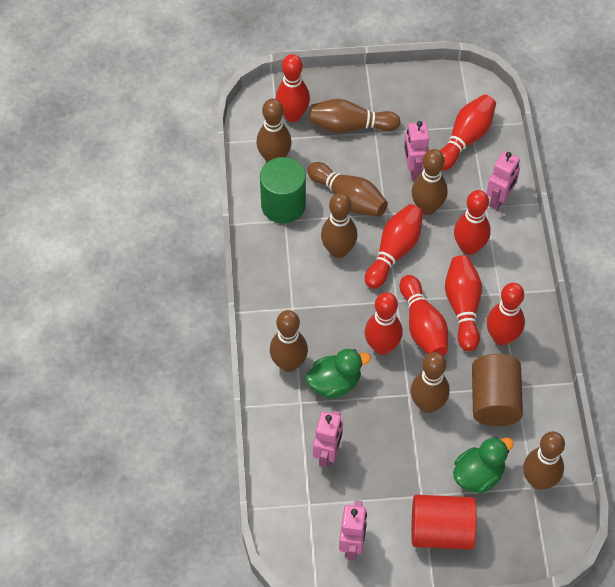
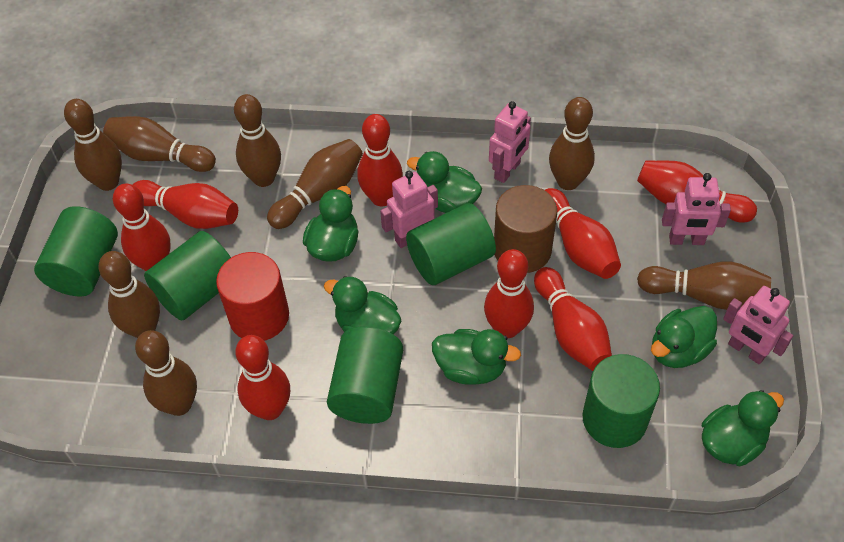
green cylinder: 1 -> 5
green duck: 2 -> 6

